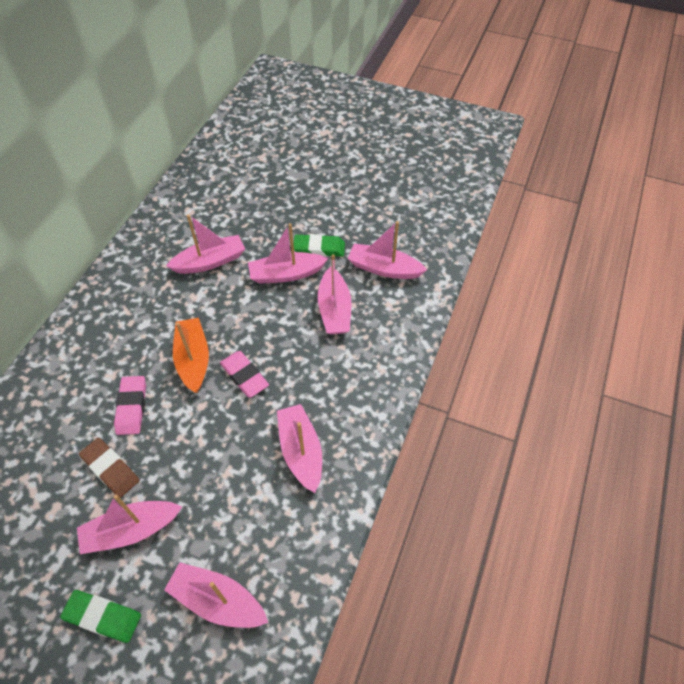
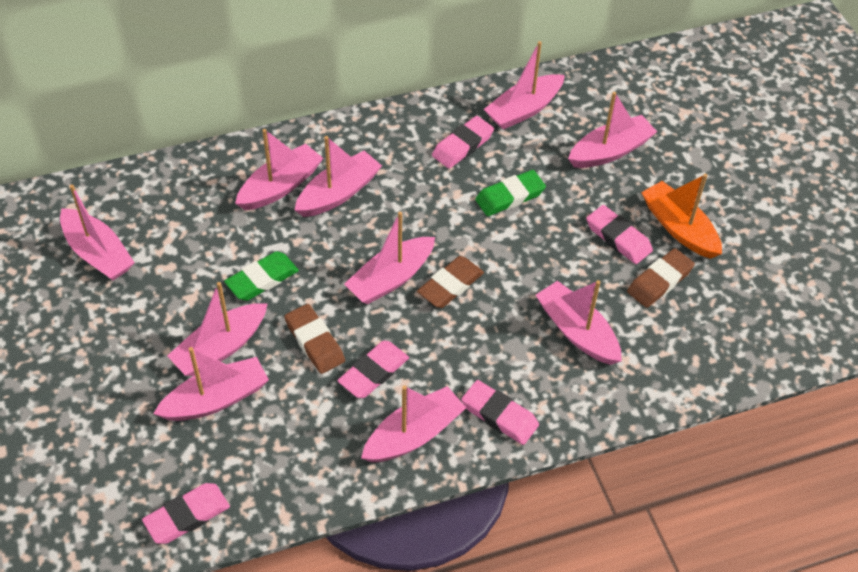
brown eraser: 1 -> 3
pink boat: 7 -> 10
pink eraser: 2 -> 5

